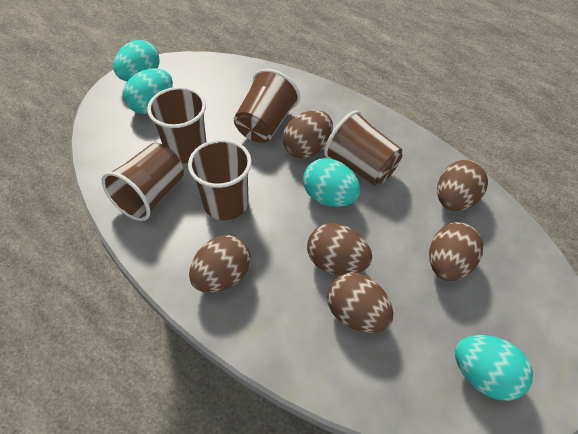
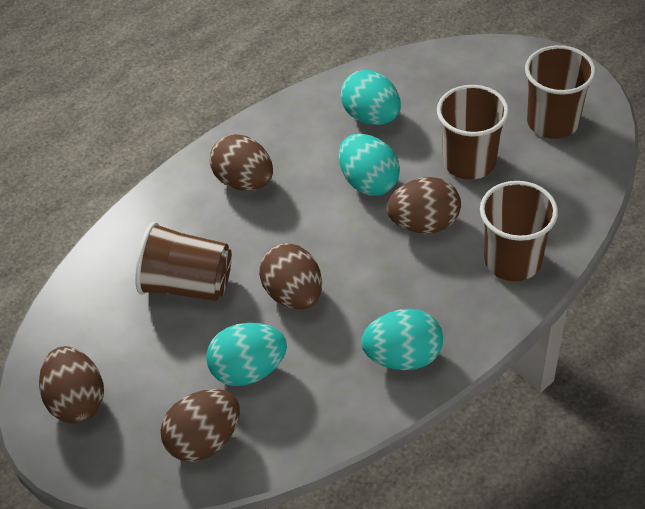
brown cup: 5 -> 4
brown egg: 6 -> 5

